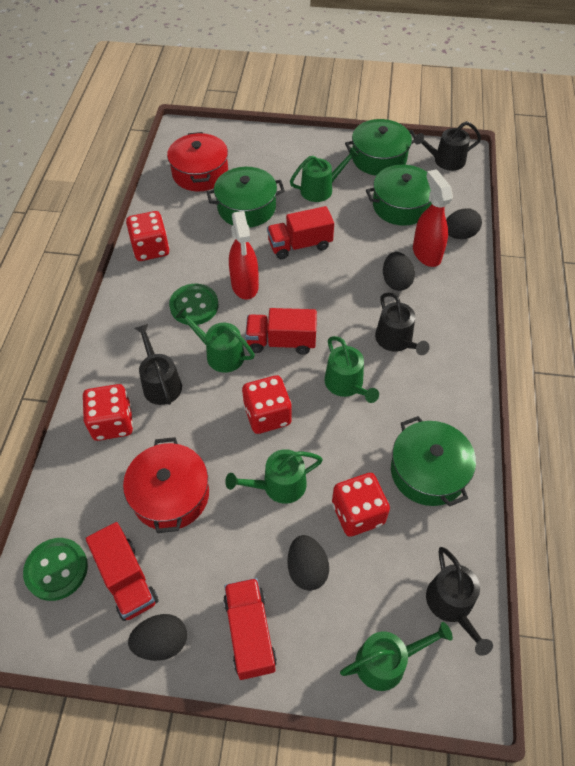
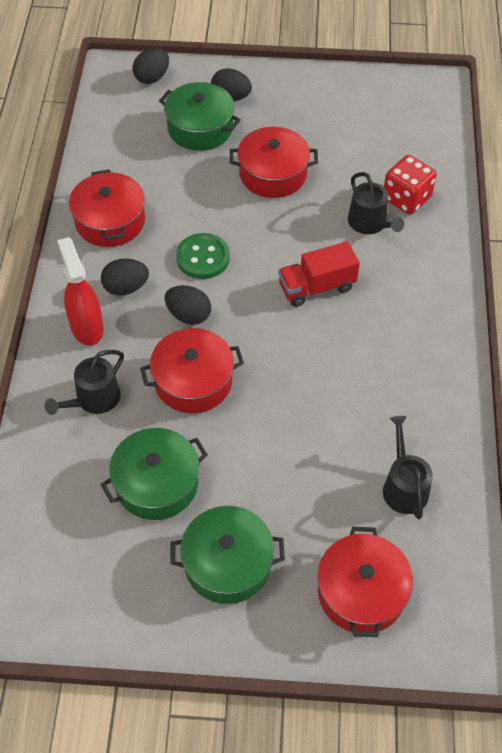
black watering can: 4 -> 3
green button: 2 -> 1
green pot: 4 -> 3
green watering can: 5 -> 0
red dice: 4 -> 1
red pot: 2 -> 4
red spray bottle: 2 -> 1
red truck: 4 -> 1

